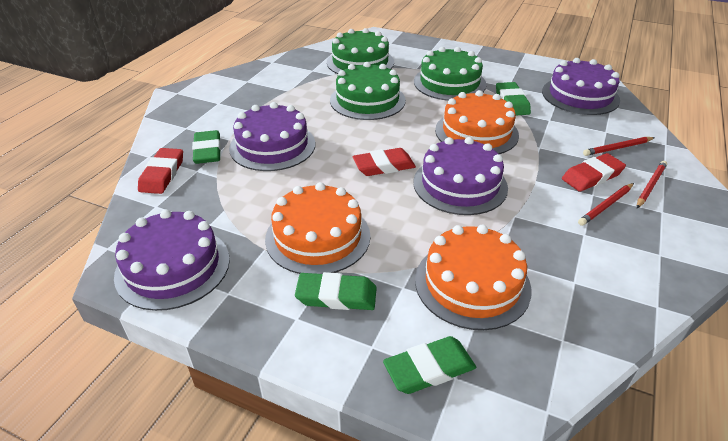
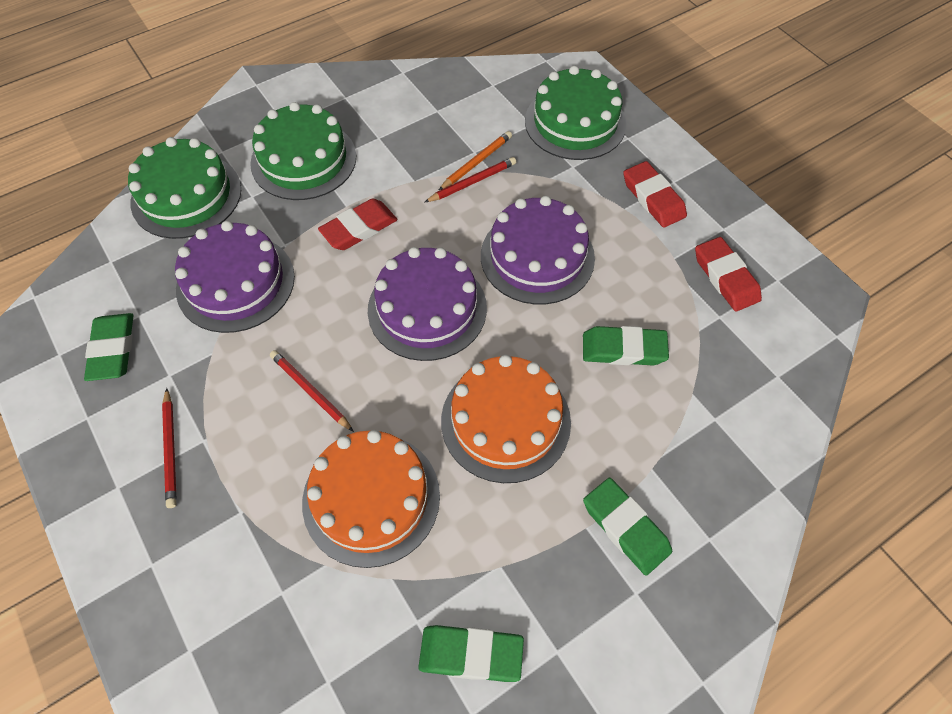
orange cake: 3 -> 2
orange pencil: 0 -> 1
purple cake: 4 -> 3

